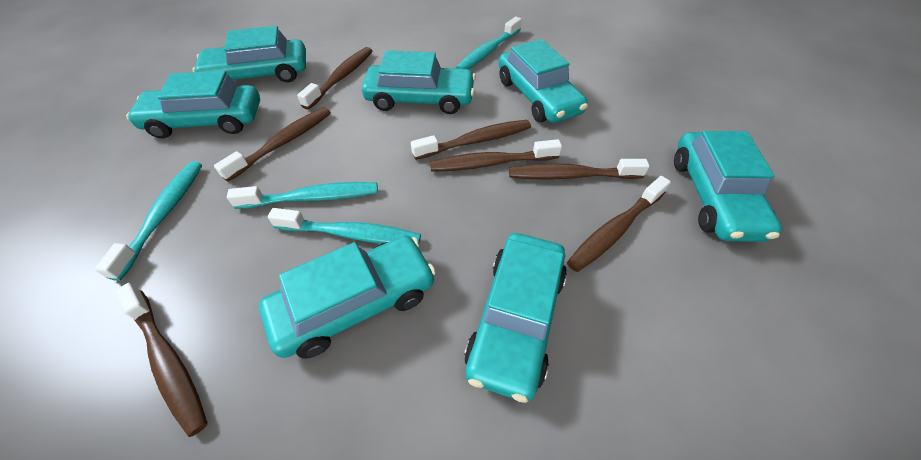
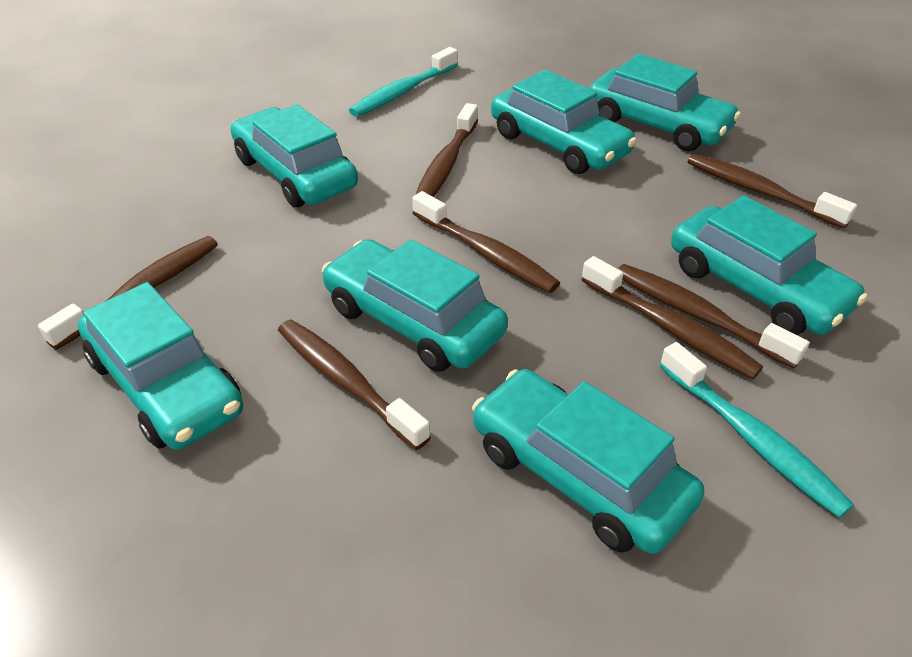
turquoise toothbrush: 4 -> 2

